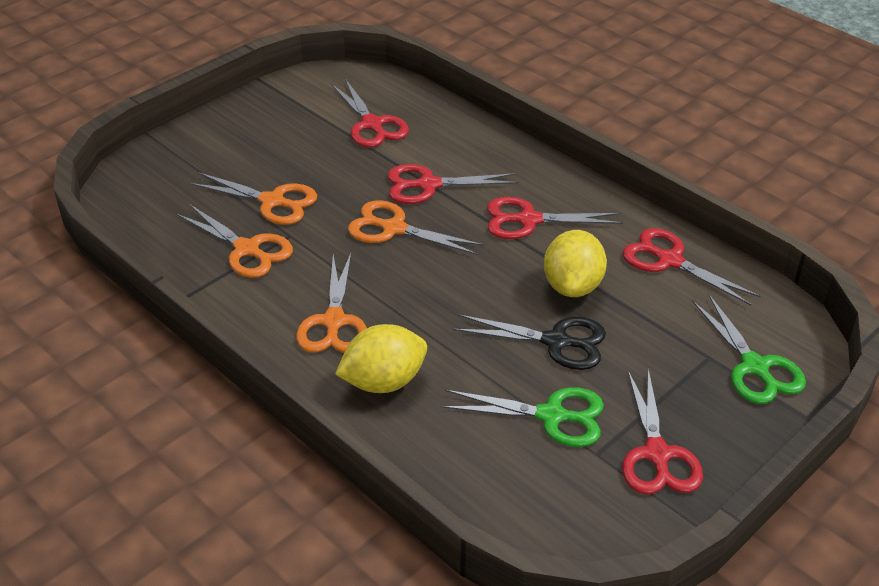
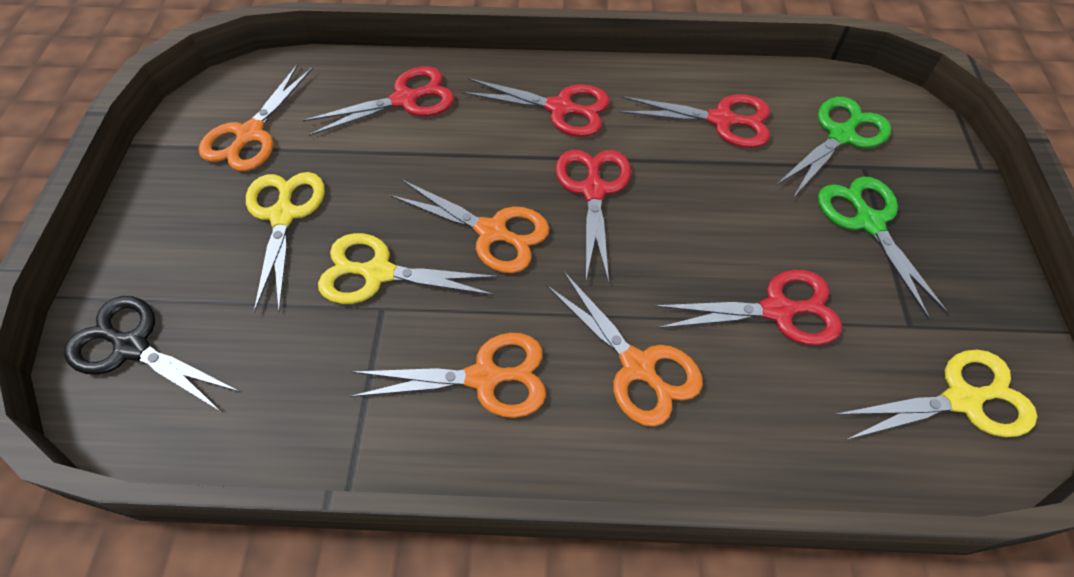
yellow lemon: 2 -> 0
yellow scissors: 0 -> 3

